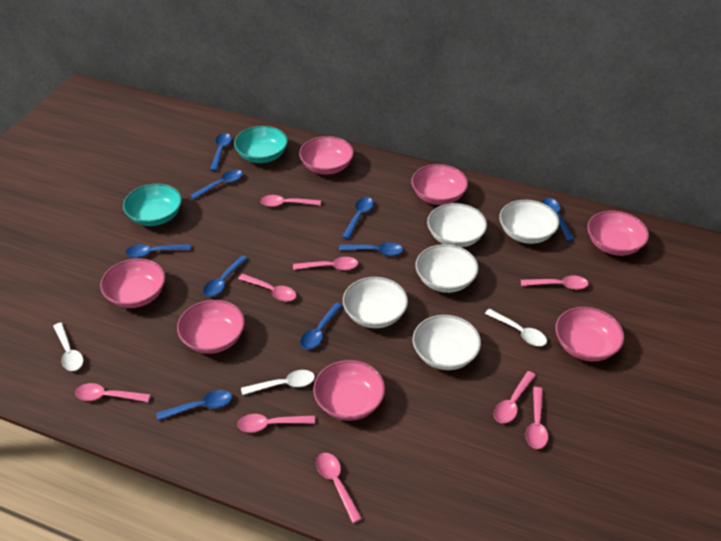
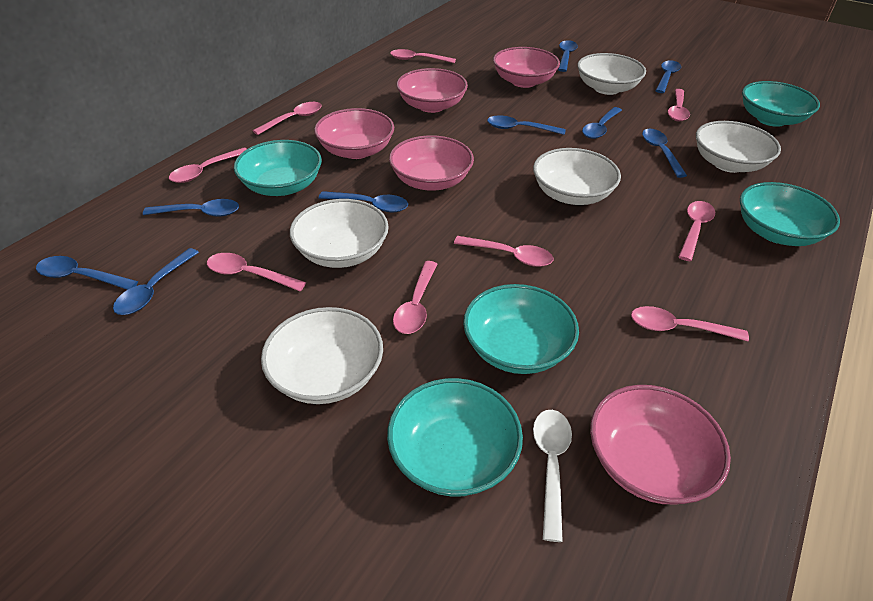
pink bowl: 7 -> 5
turquoise bowl: 2 -> 5
white spoon: 3 -> 1

